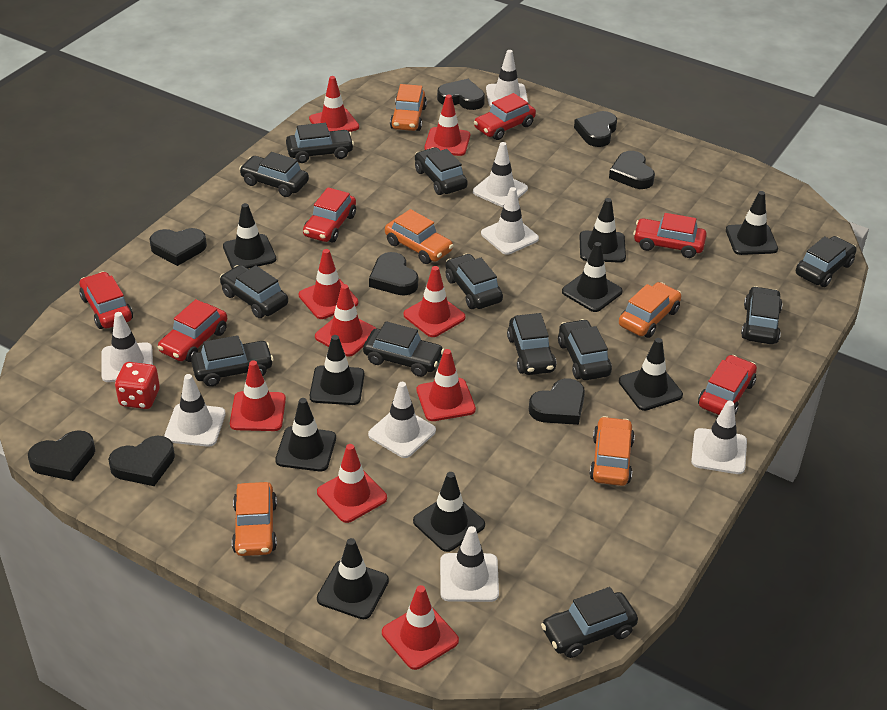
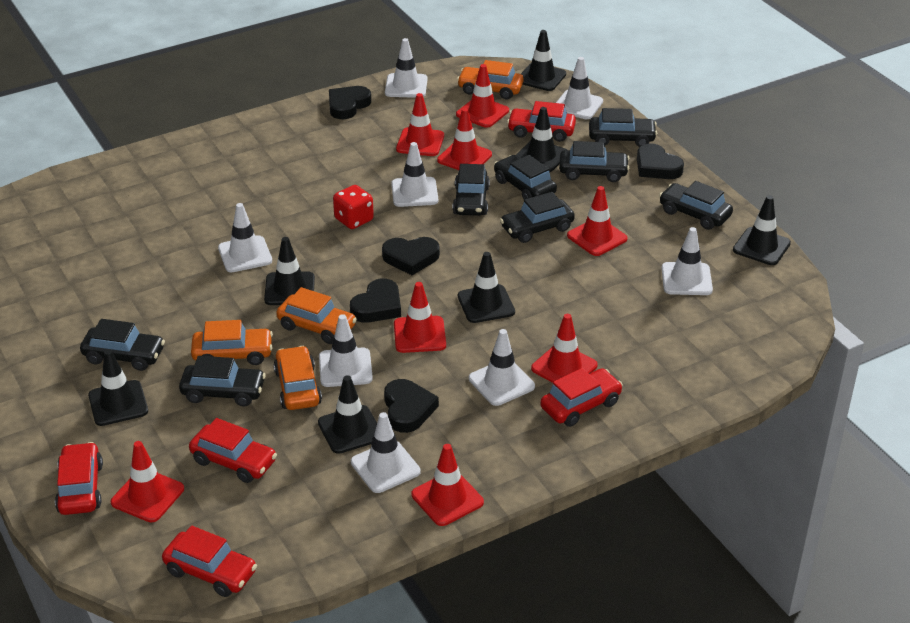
black car: 12 -> 8
black heart: 8 -> 5
black traffic cone: 9 -> 7
orange car: 5 -> 4
red car: 6 -> 5
red traffic cone: 9 -> 8

